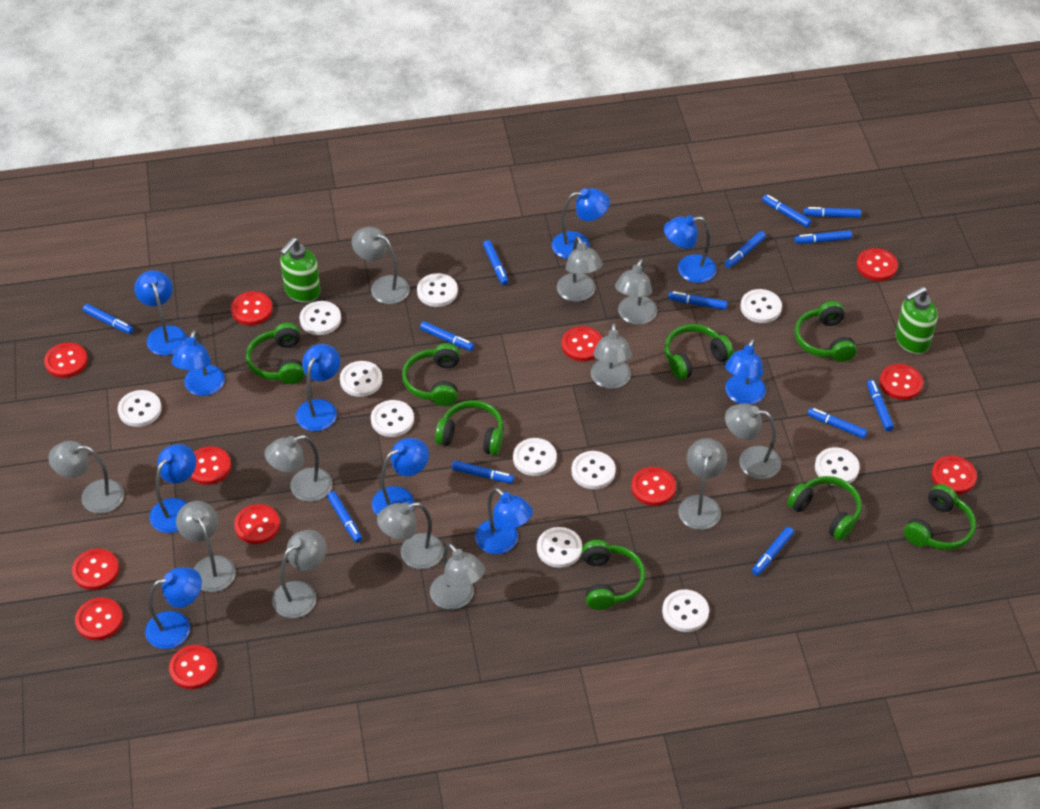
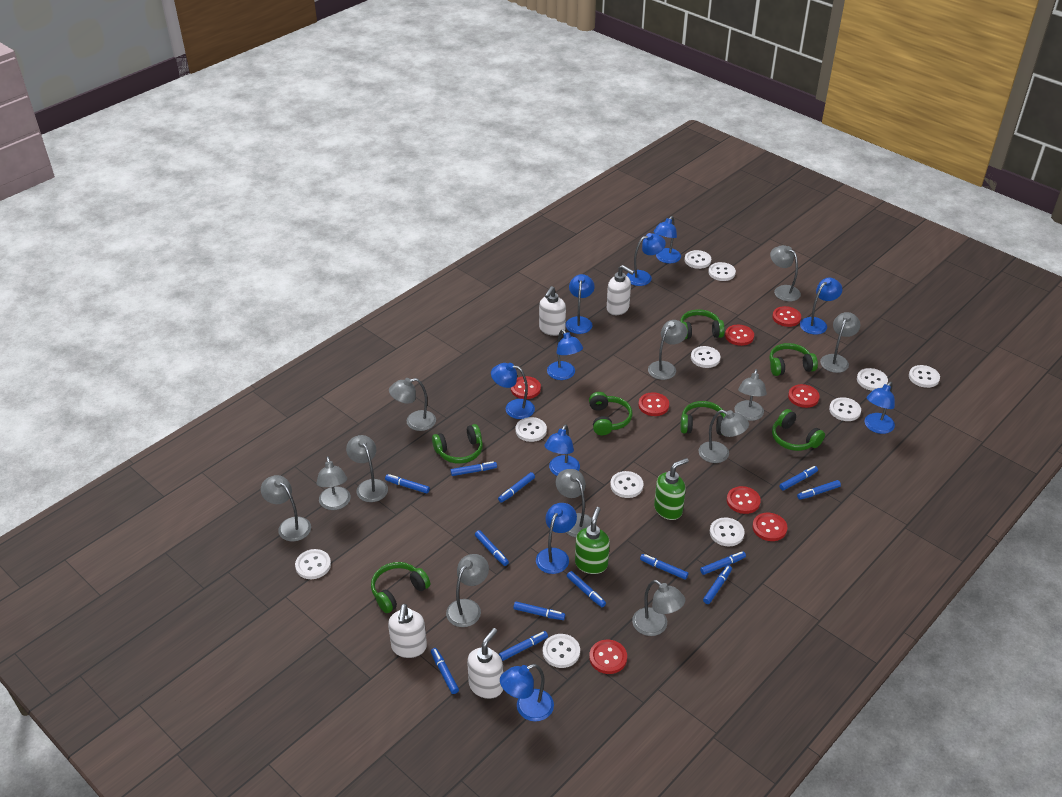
green headphones: 8 -> 7
red button: 12 -> 8
white soap dispenser: 0 -> 4

